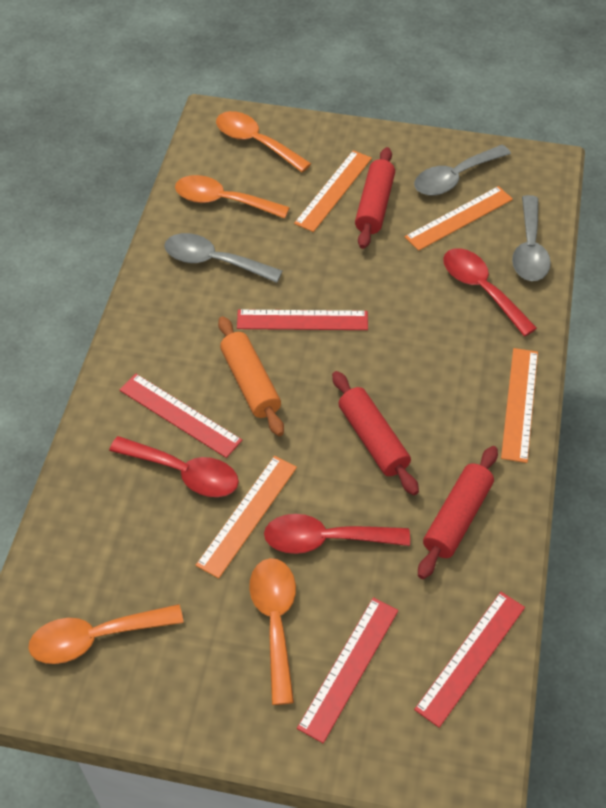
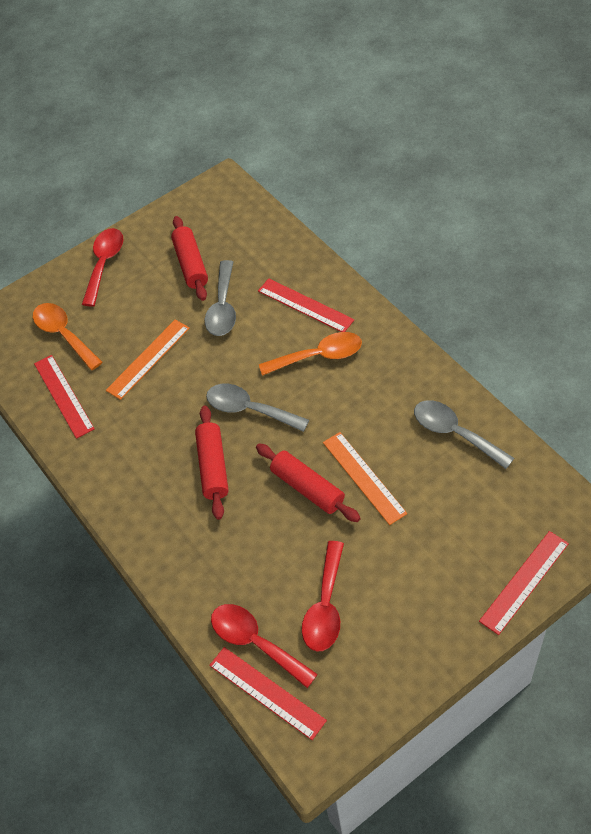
orange rolling pin: 1 -> 0
orange ruler: 4 -> 2
orange spoon: 4 -> 2

